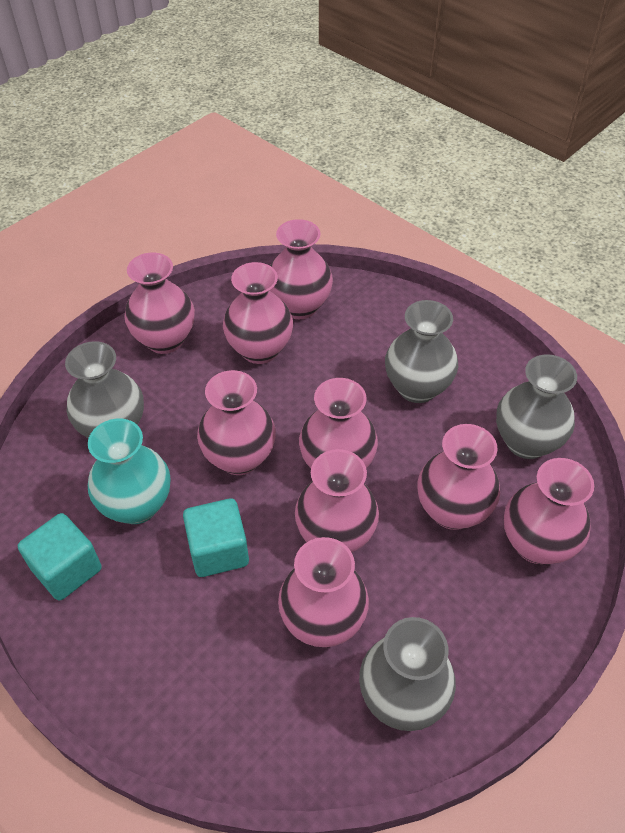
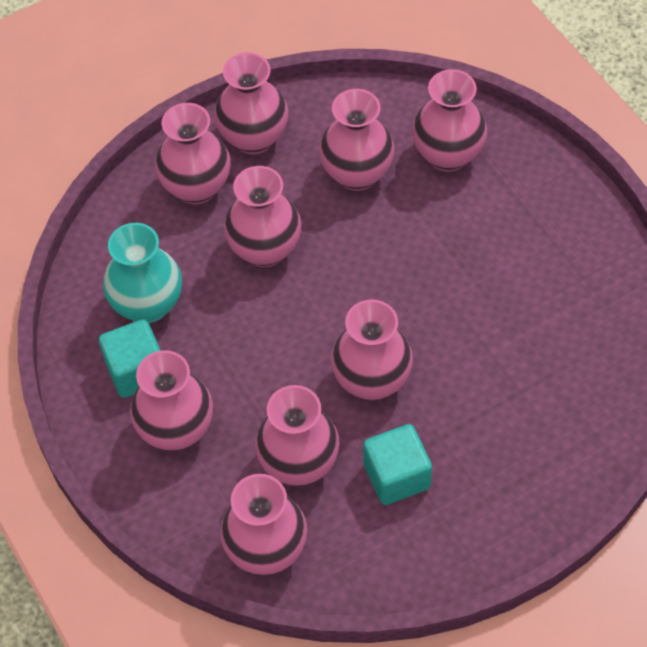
grey vase: 4 -> 0

